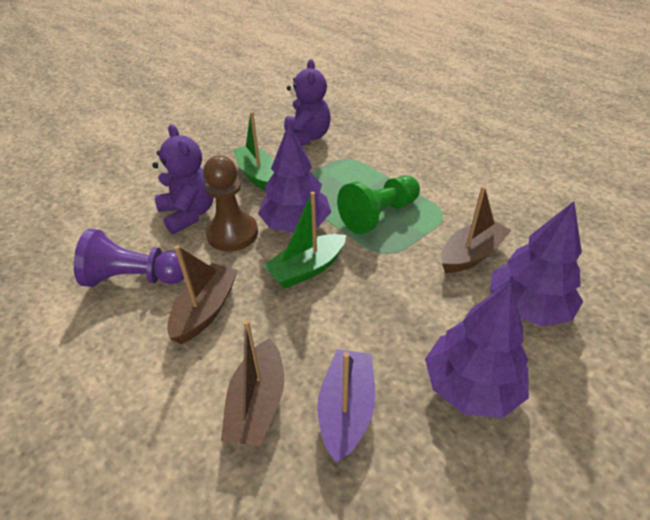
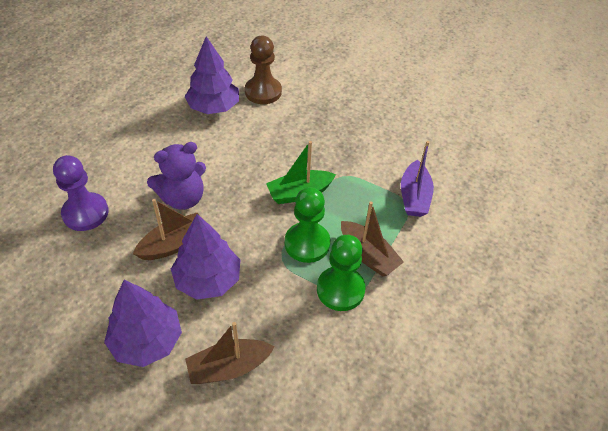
green boat: 2 -> 1
green pawn: 1 -> 2
purple teddy bear: 2 -> 1

